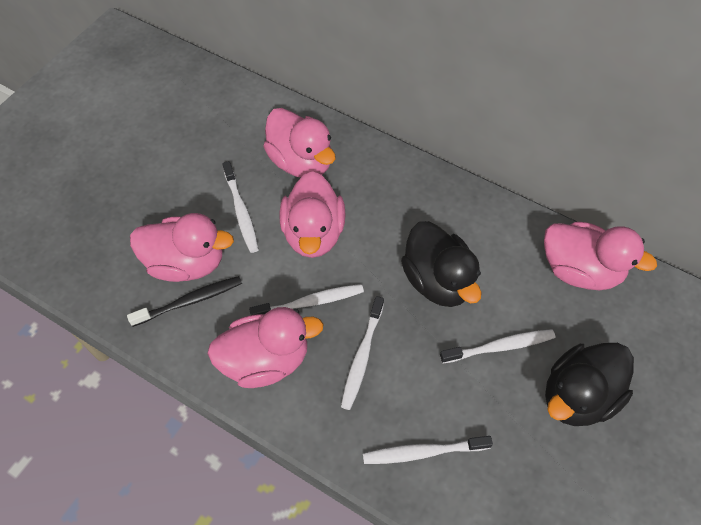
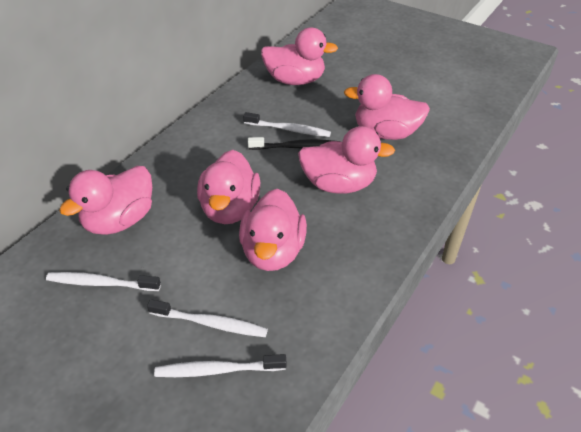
black duck: 2 -> 0
pink duck: 5 -> 6
white toothbrush: 5 -> 4

